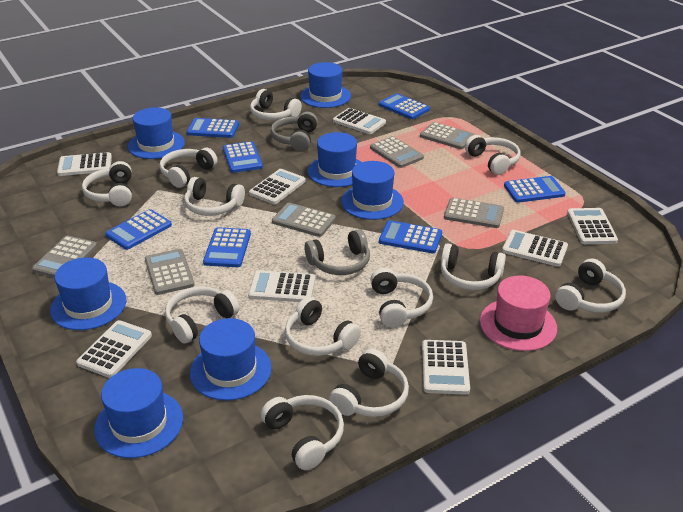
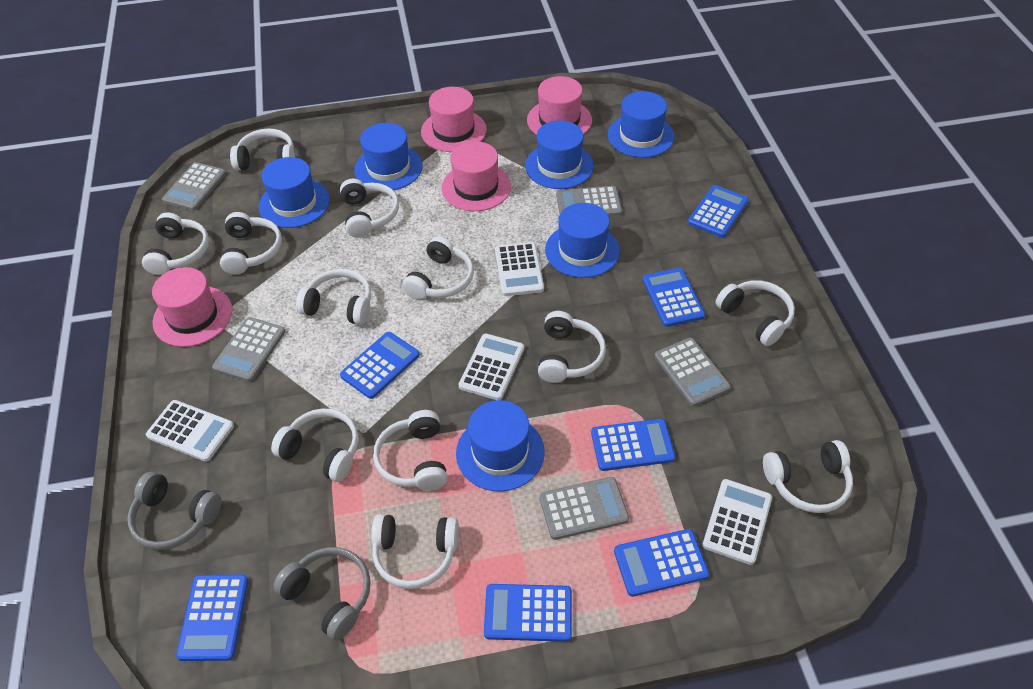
blue hat: 7 -> 6
grey calculator: 6 -> 5
pink hat: 1 -> 4
white calculator: 8 -> 4

